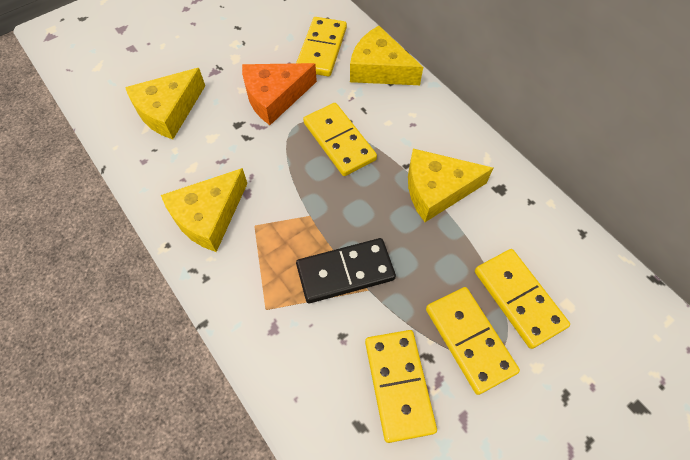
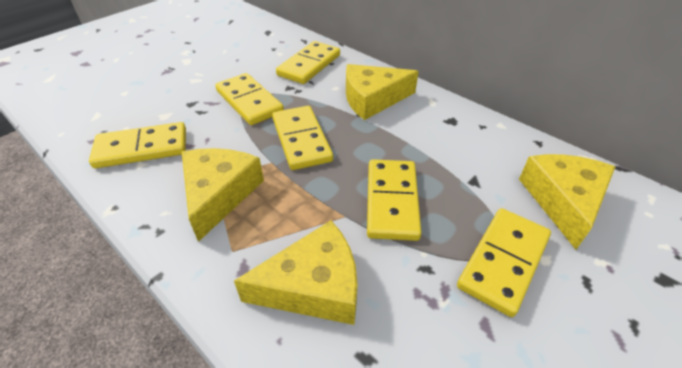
black domino: 1 -> 0
orange cheese: 1 -> 0
yellow domino: 5 -> 6

